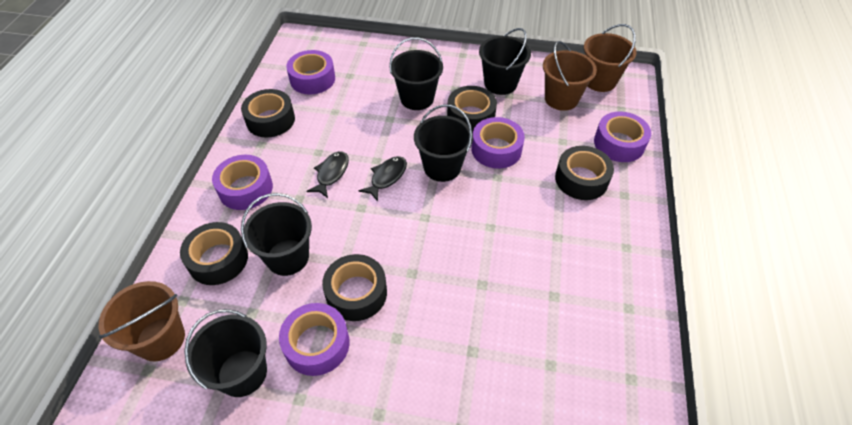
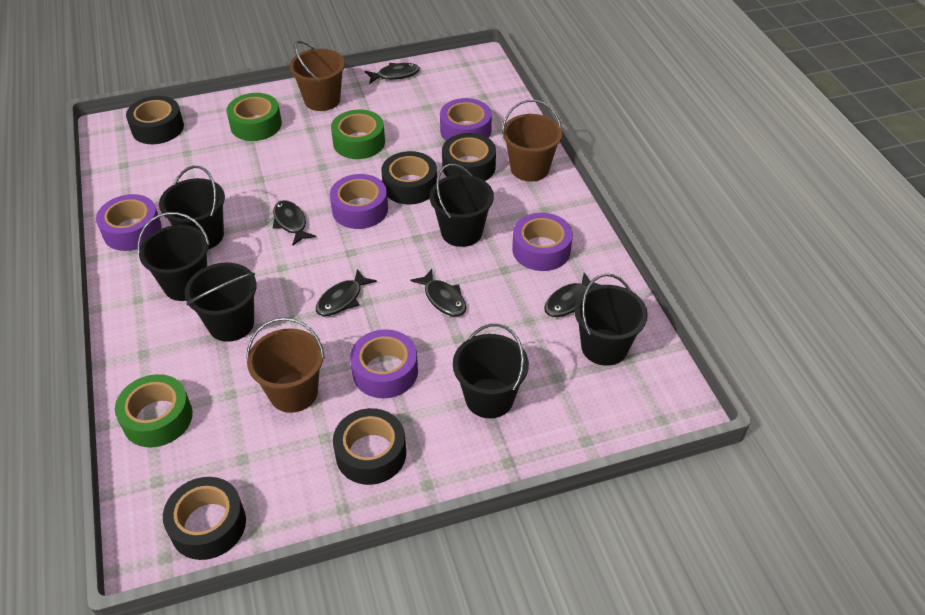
black bucket: 5 -> 6
black fish: 2 -> 5
green tape: 0 -> 3

